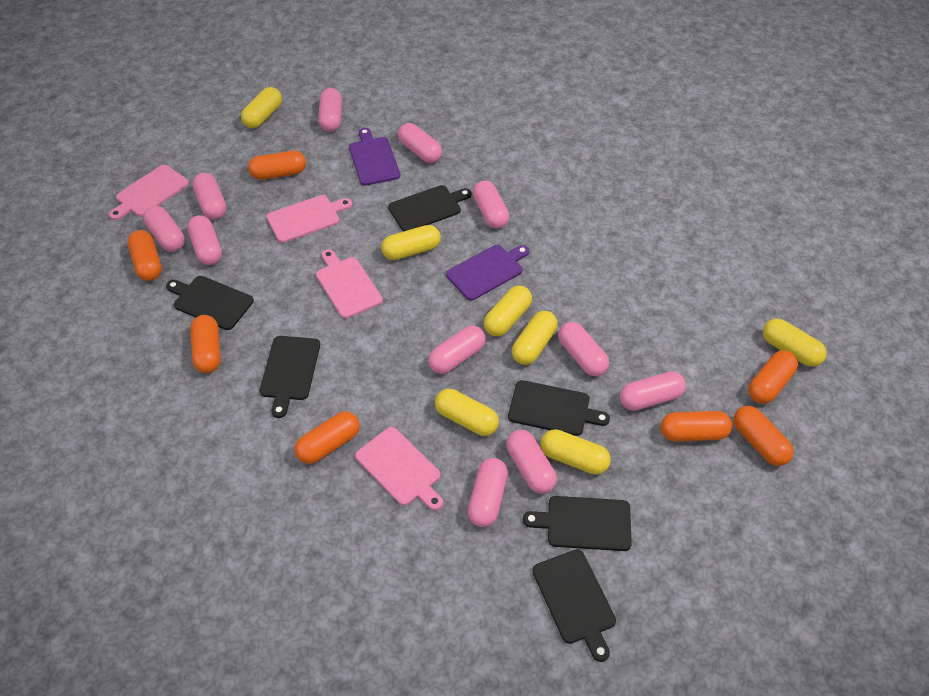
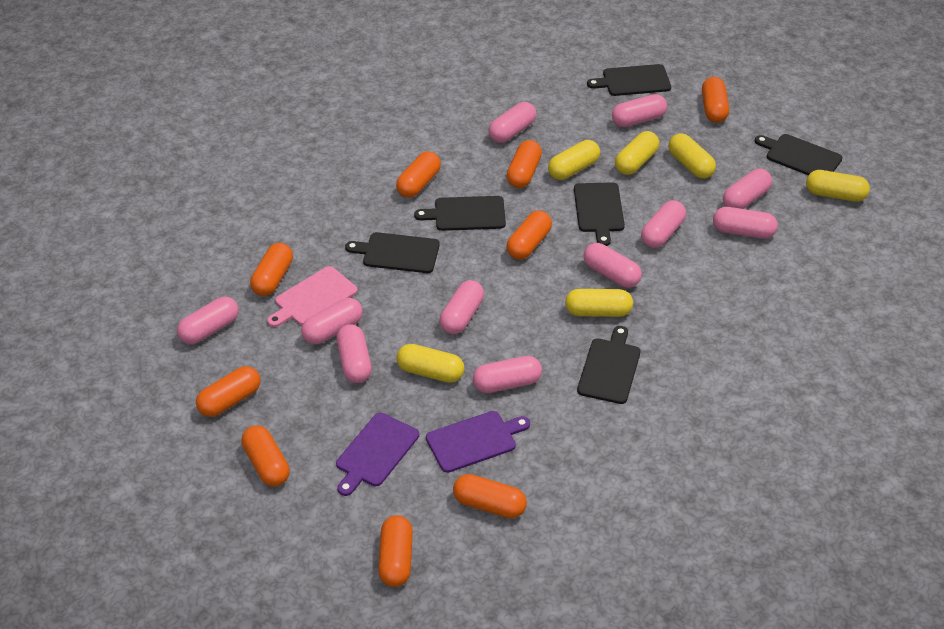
orange capsule: 7 -> 9
pink cutting board: 4 -> 1
yellow capsule: 7 -> 6

